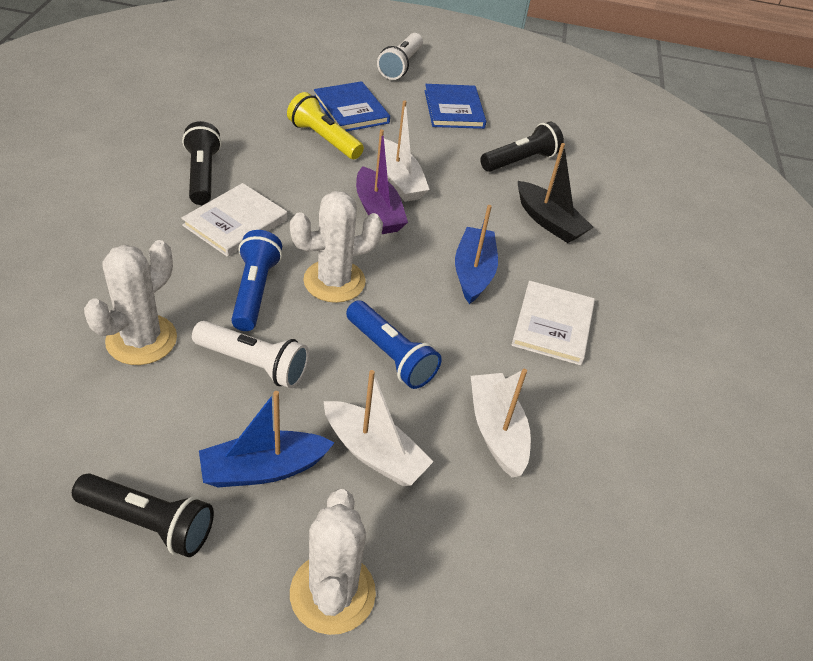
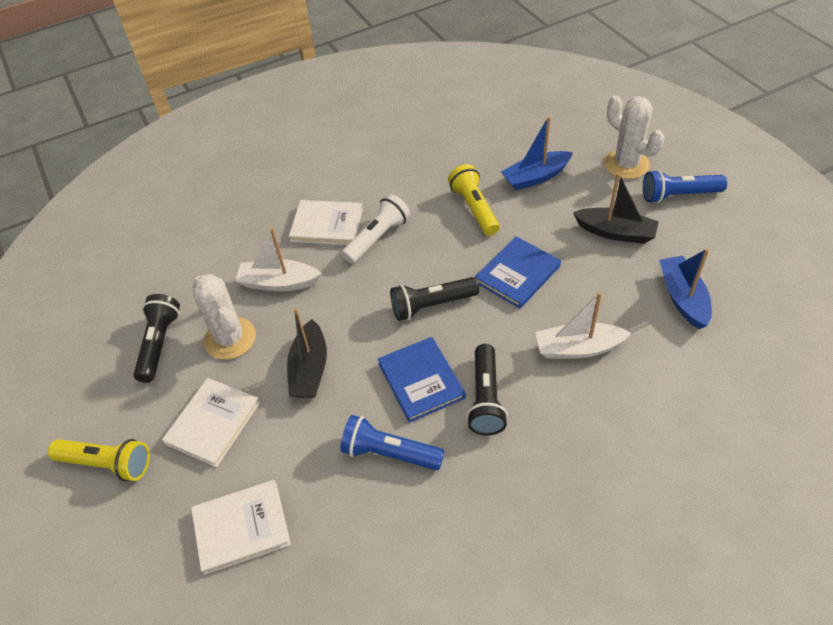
black boat: 1 -> 2
purple boat: 1 -> 0
white boat: 3 -> 2
white book: 2 -> 3
white cactus: 3 -> 2
white flashlight: 2 -> 1
yellow flashlight: 1 -> 2

